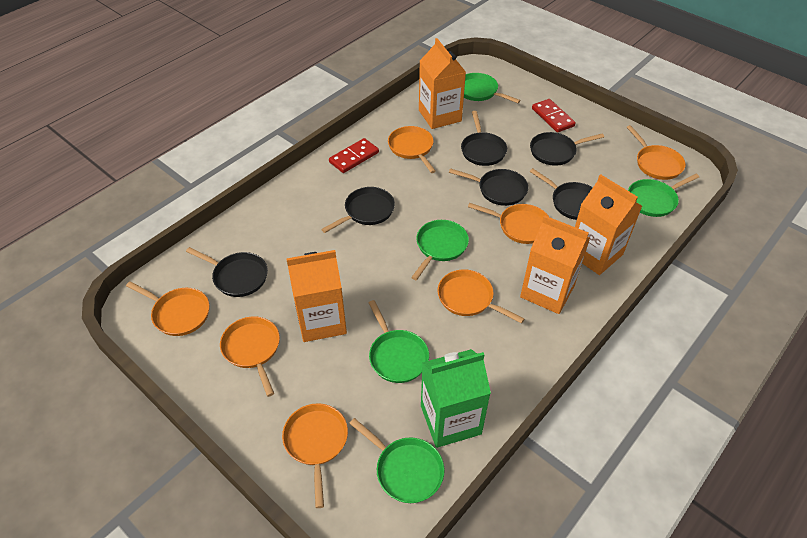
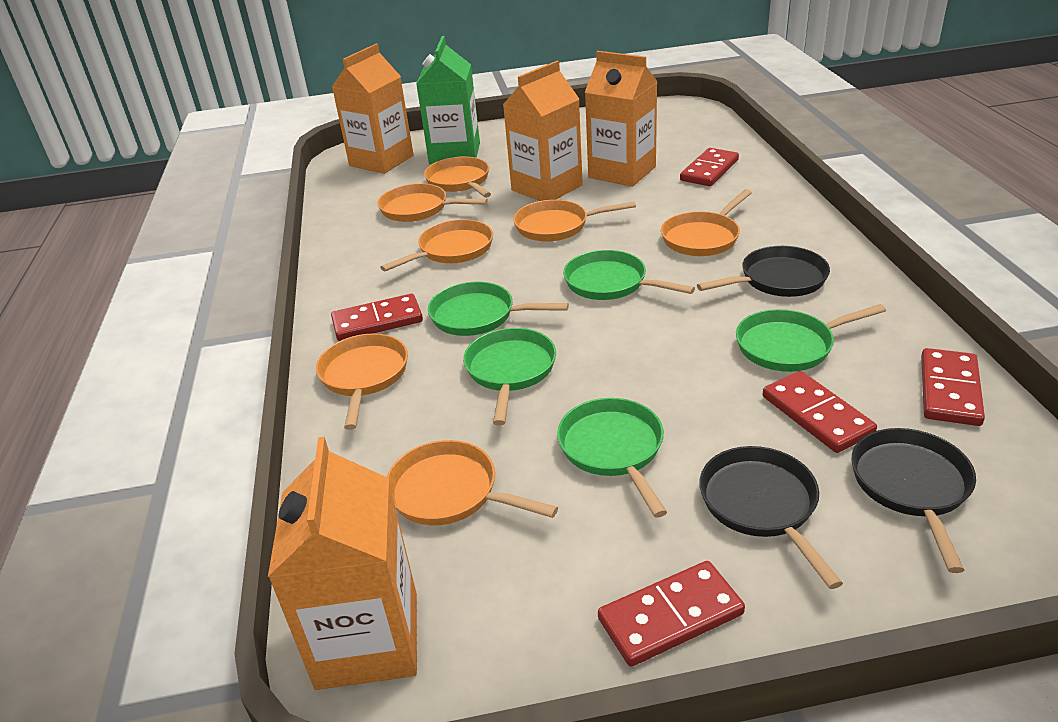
black pan: 6 -> 3
red domino: 2 -> 5

